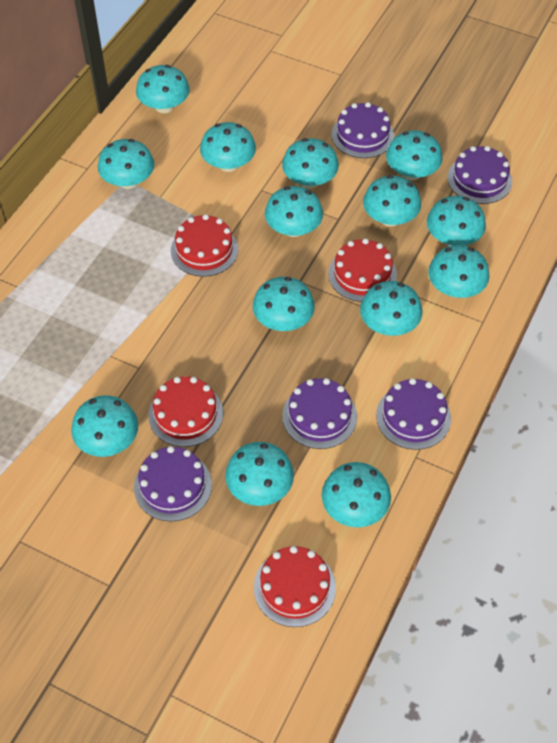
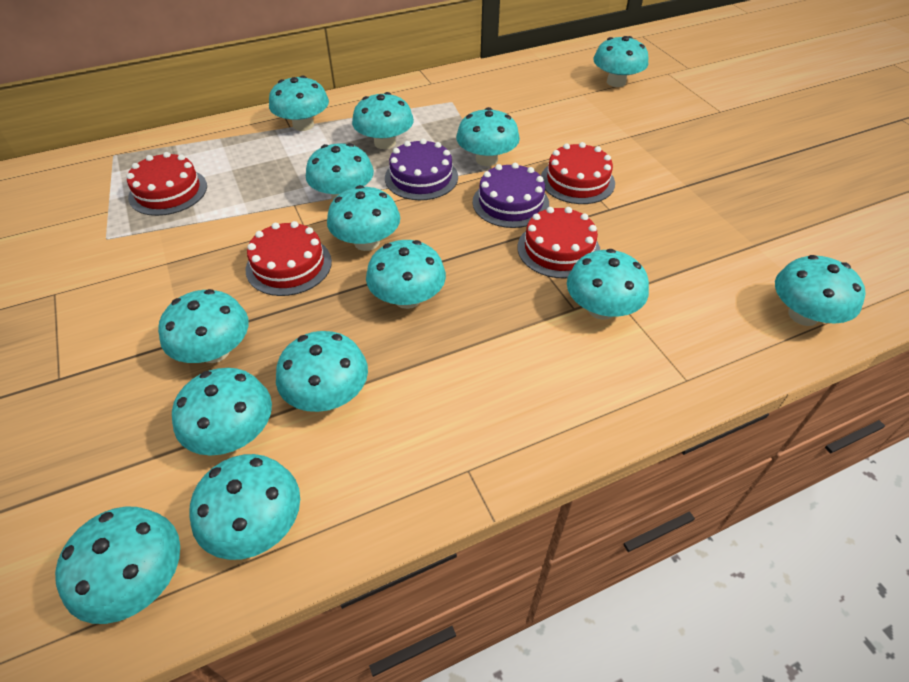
purple cake: 5 -> 2

